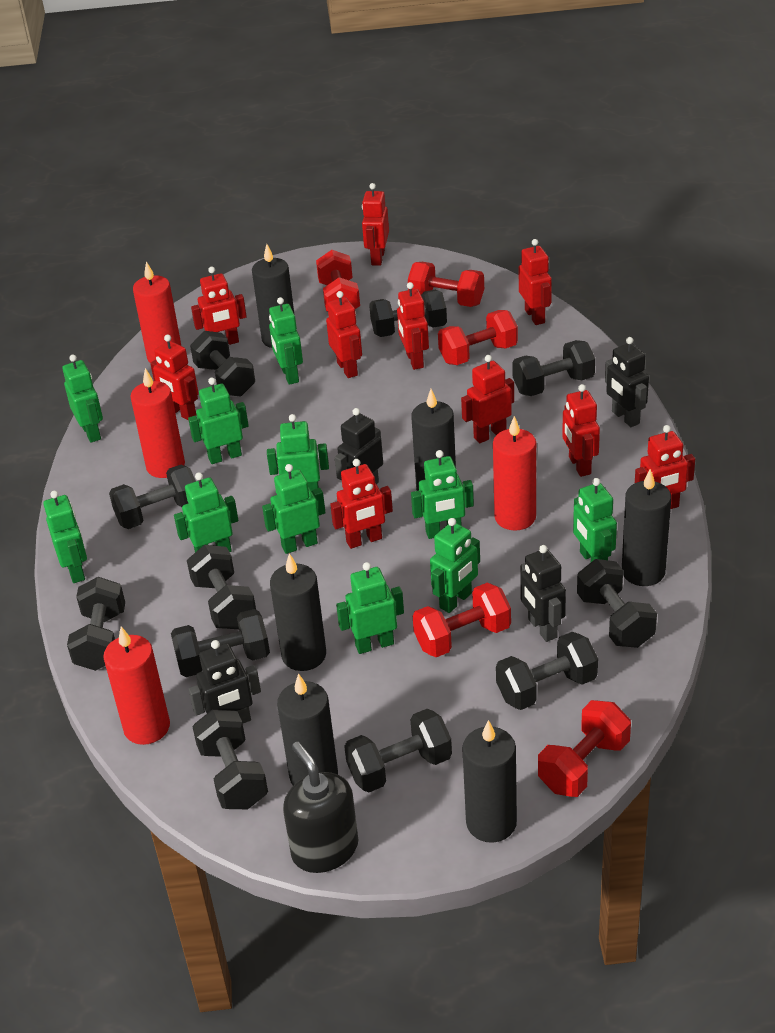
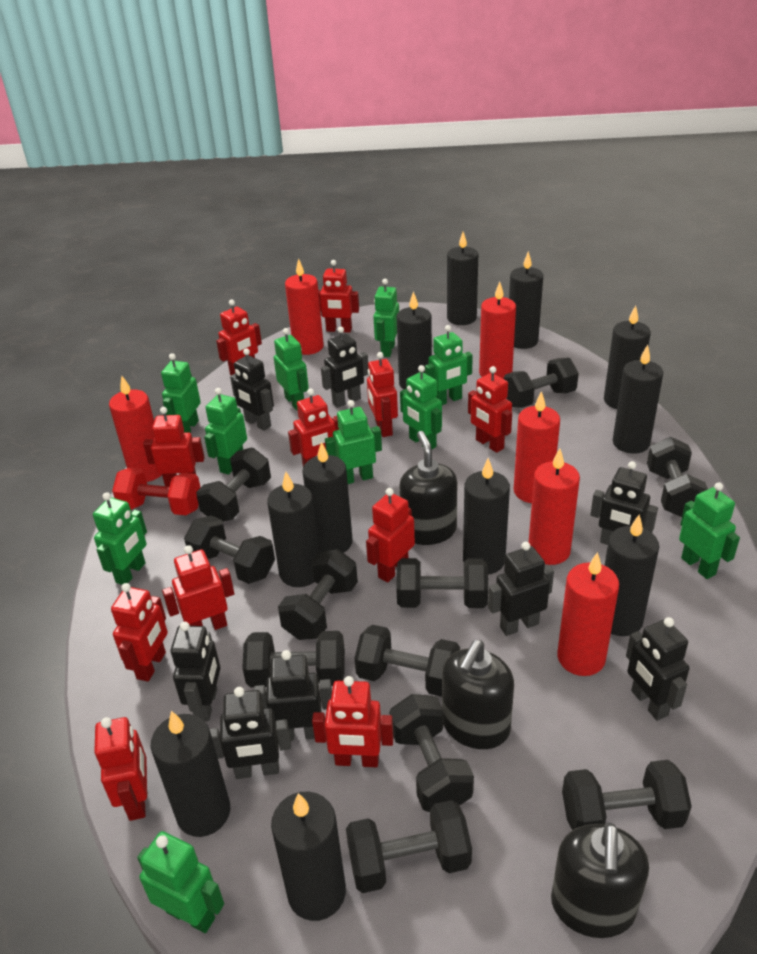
black candle: 6 -> 11
black robot: 4 -> 8
black soap dispenser: 1 -> 3
green robot: 11 -> 10
red candle: 4 -> 6
red dumbbell: 5 -> 1
red robot: 10 -> 11

